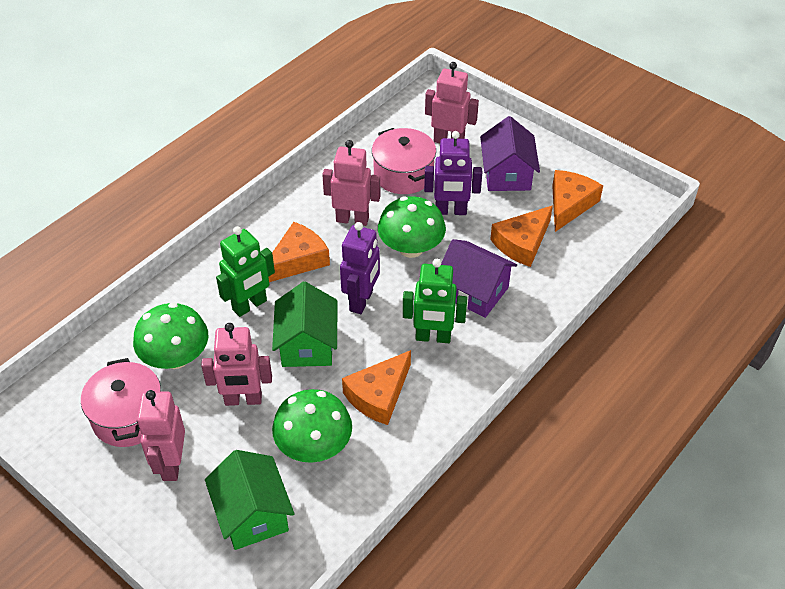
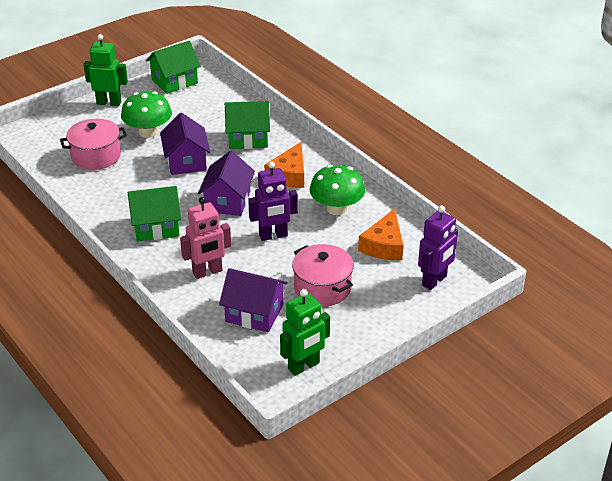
green house: 2 -> 3
green mushroom: 3 -> 2
orange cheese: 4 -> 2
pink robot: 4 -> 1
purple house: 2 -> 3

